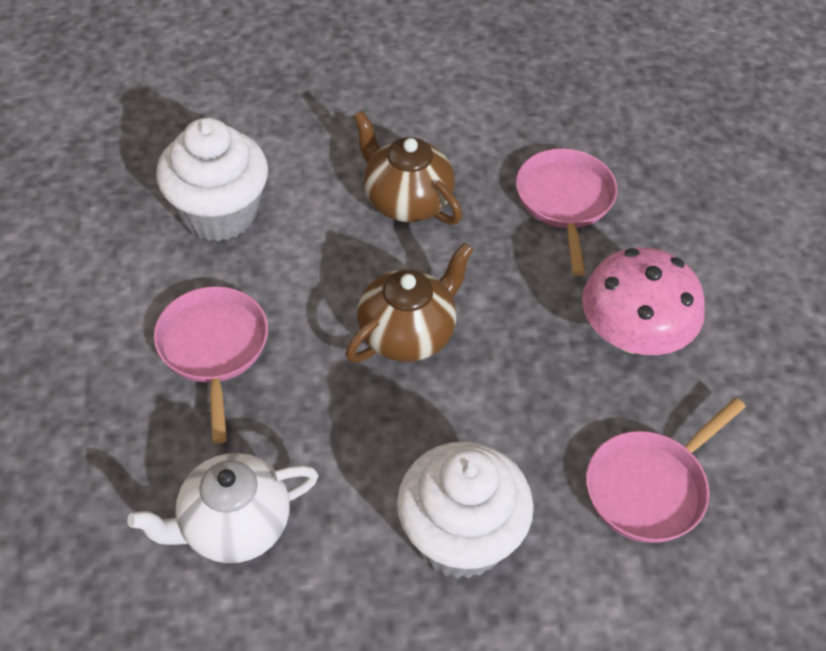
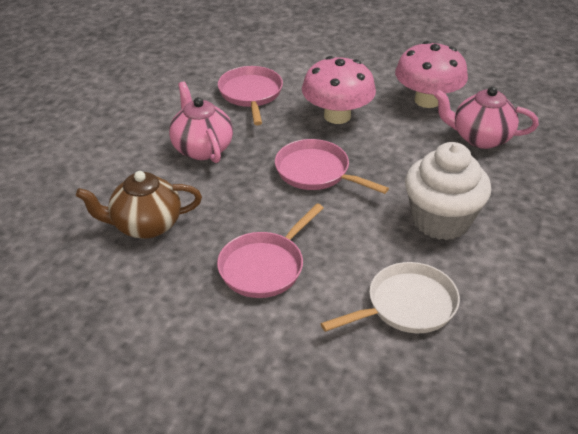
brown teapot: 2 -> 1
pink mushroom: 1 -> 2
pink teapot: 0 -> 2
white cupcake: 2 -> 1
white pan: 0 -> 1
white teapot: 1 -> 0

